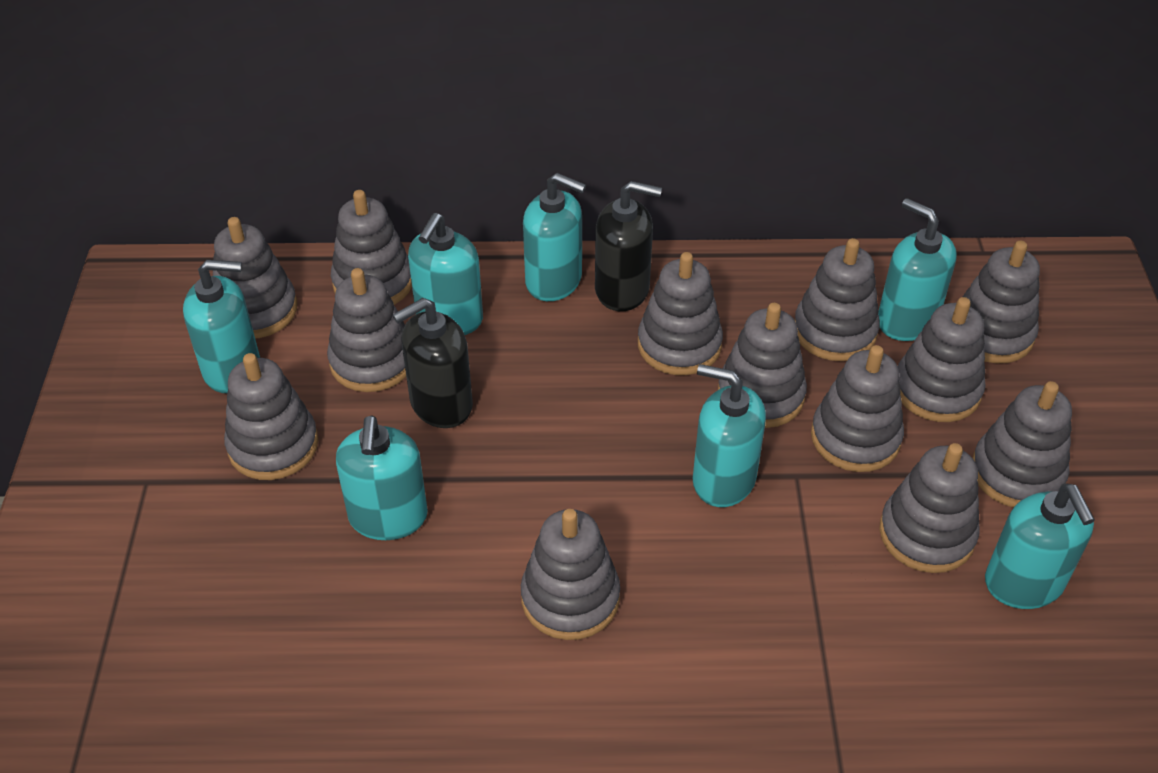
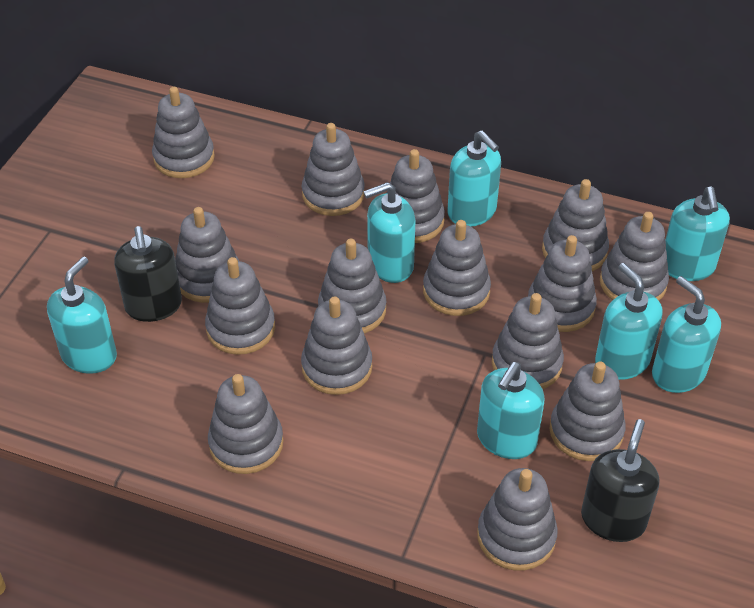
grey stacking toy: 13 -> 15

